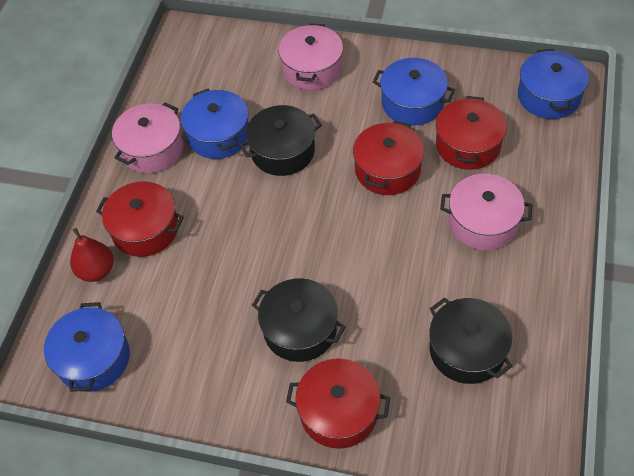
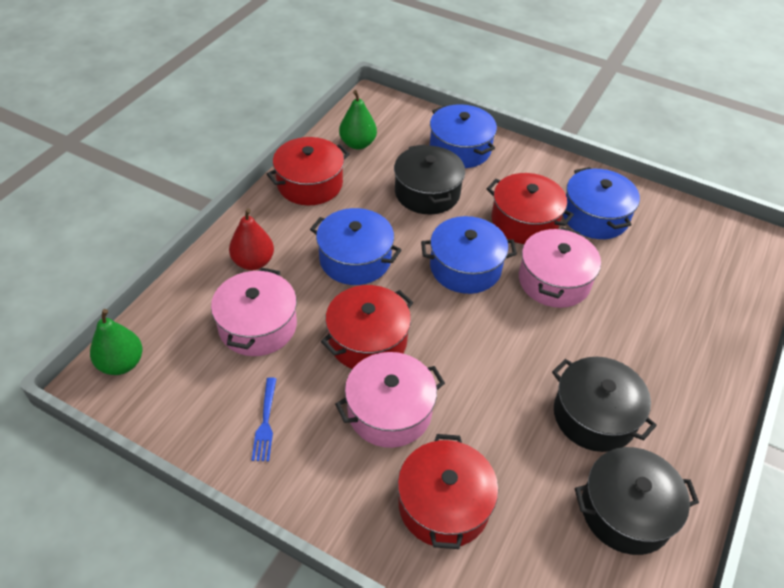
blue fork: 0 -> 1
green pear: 0 -> 2

